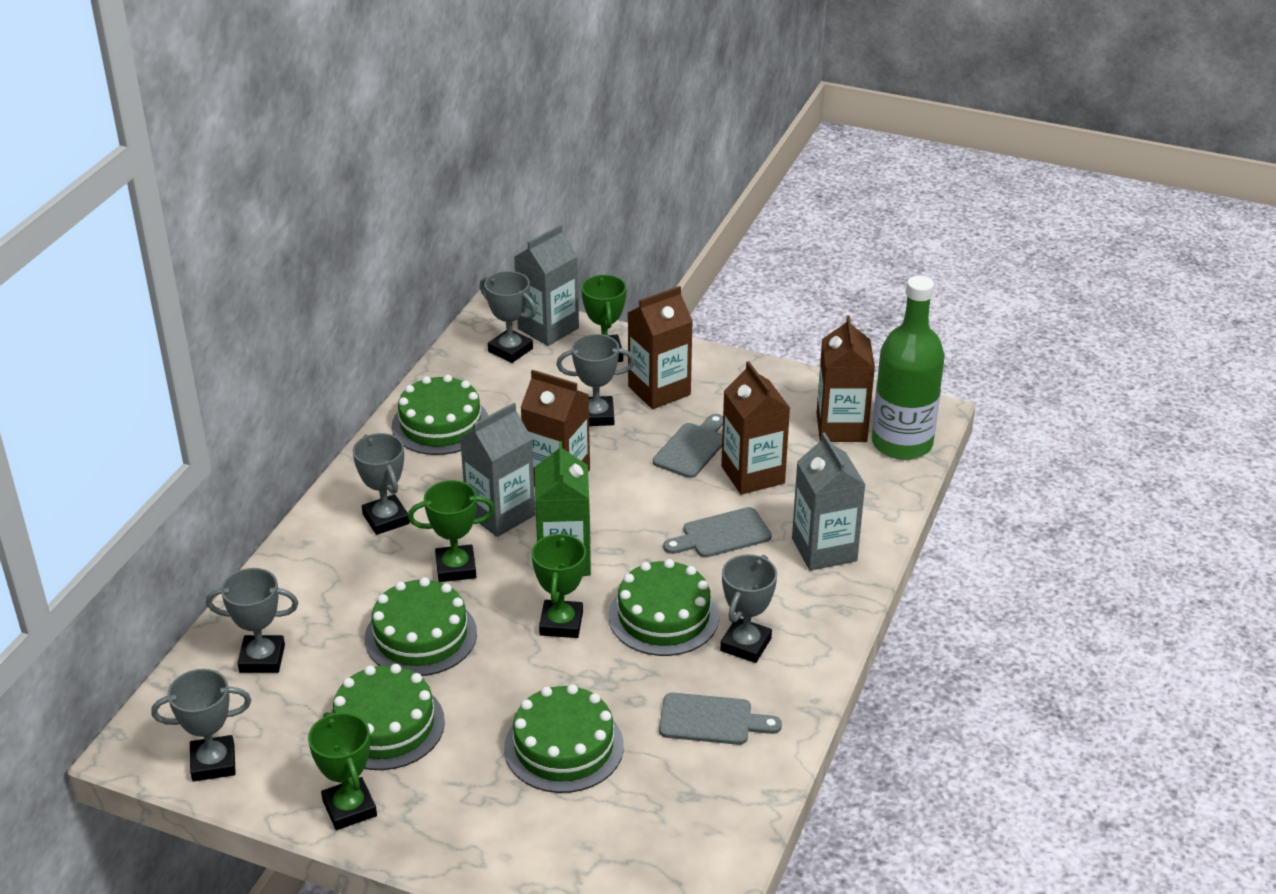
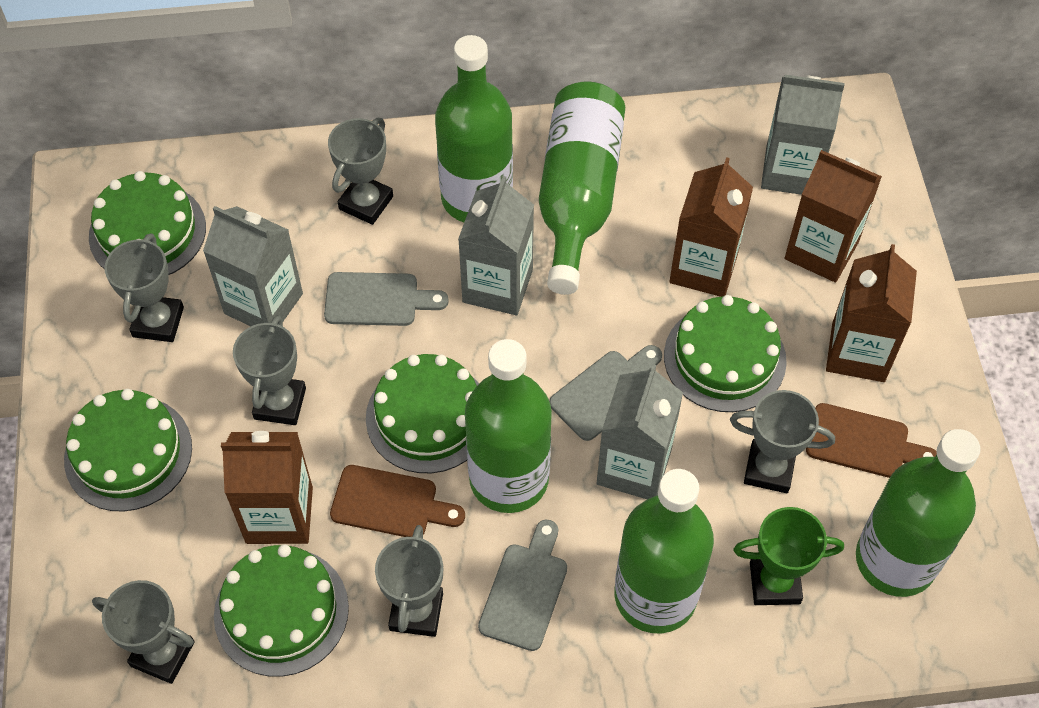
brown cutting board: 0 -> 2
green bottle: 1 -> 5
green carton: 1 -> 0
green trophy: 4 -> 1
grey carton: 3 -> 4

